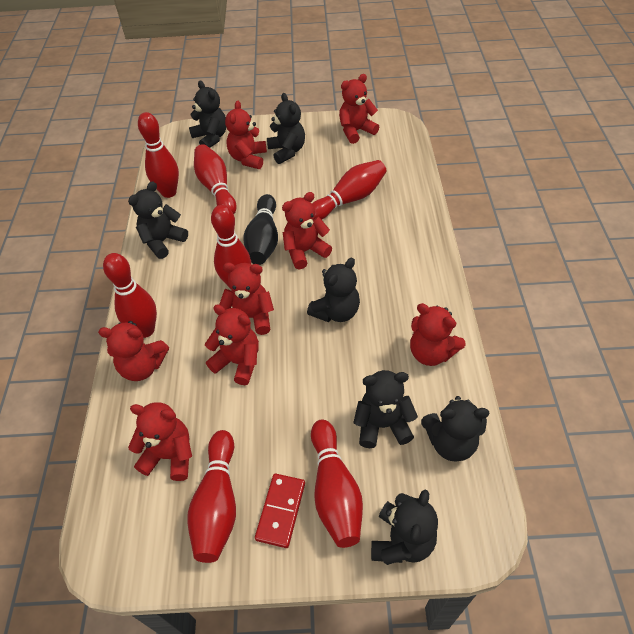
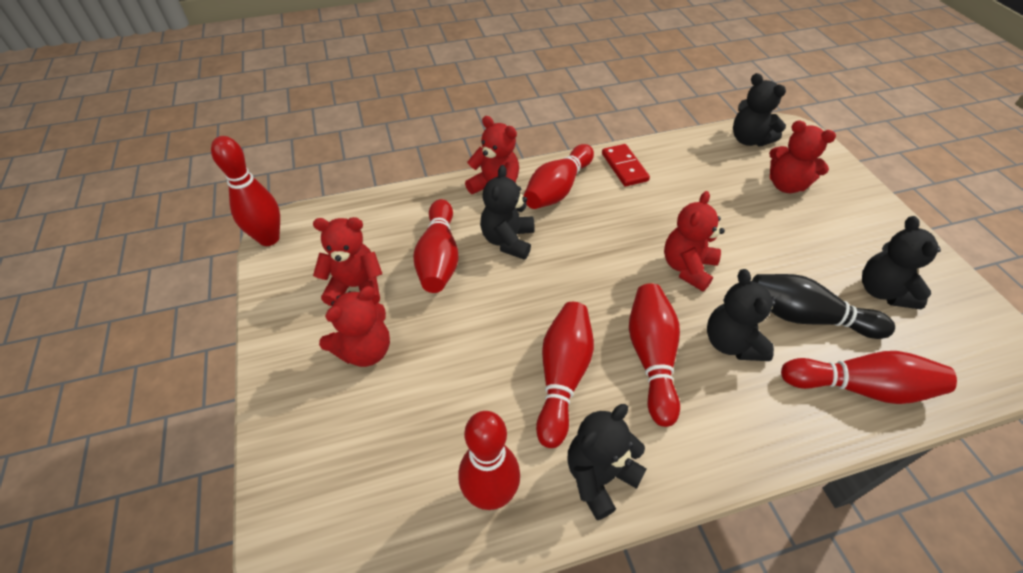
black teddy bear: 7 -> 5
red teddy bear: 8 -> 5

